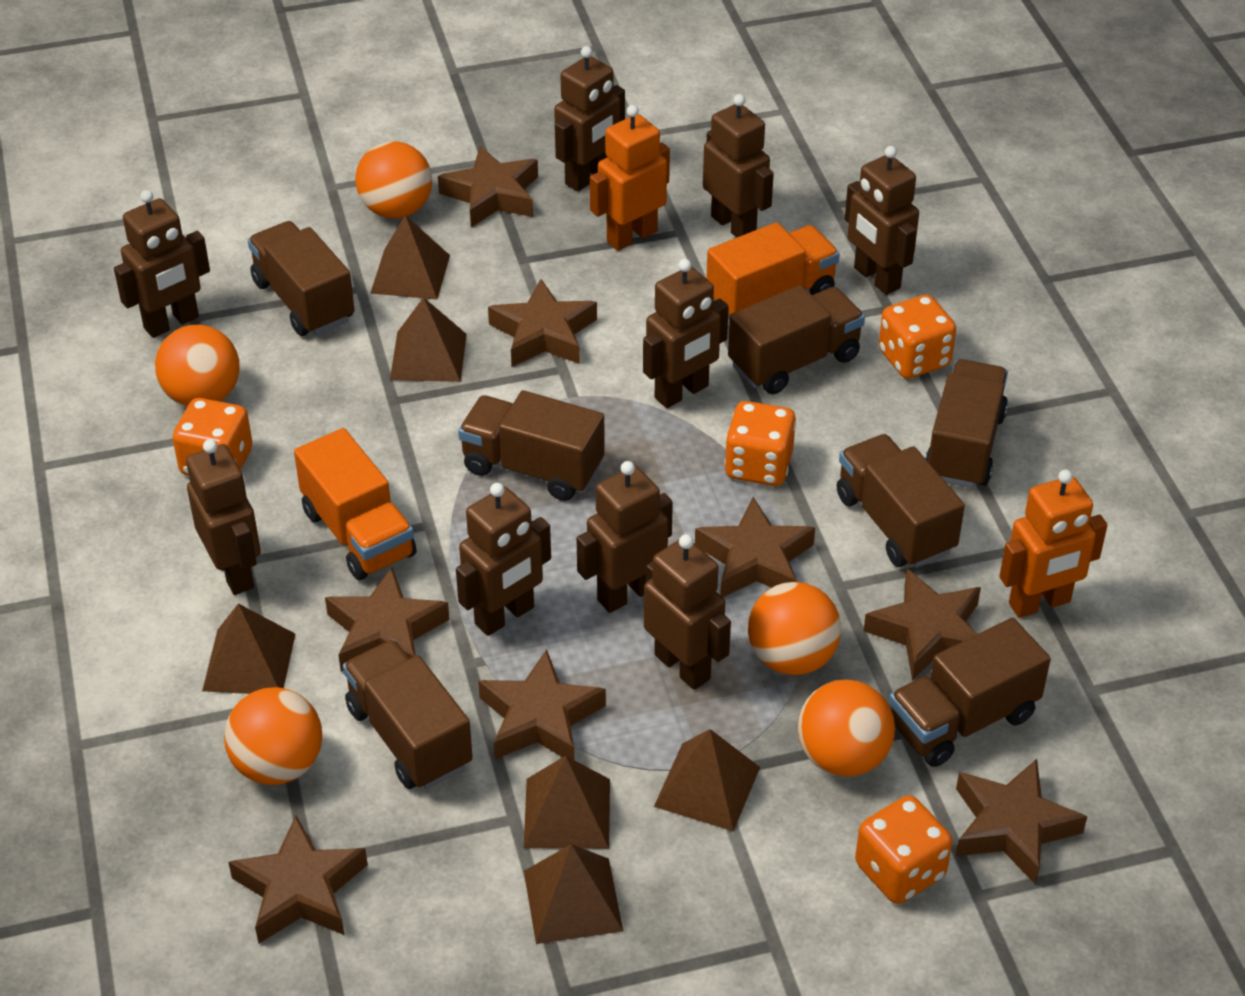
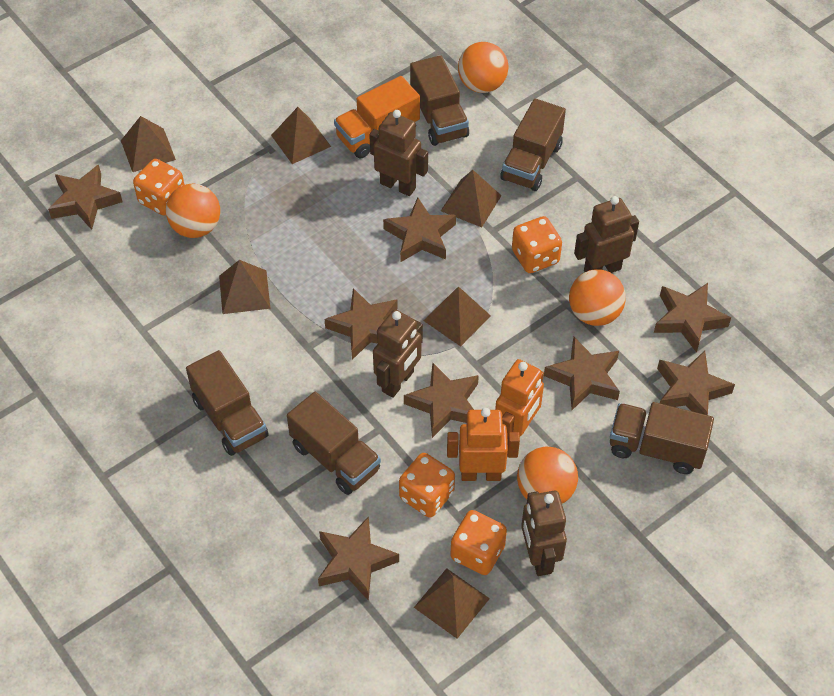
brown robot: 9 -> 4
brown truck: 7 -> 5
orange ball: 5 -> 4
orange truck: 2 -> 1

